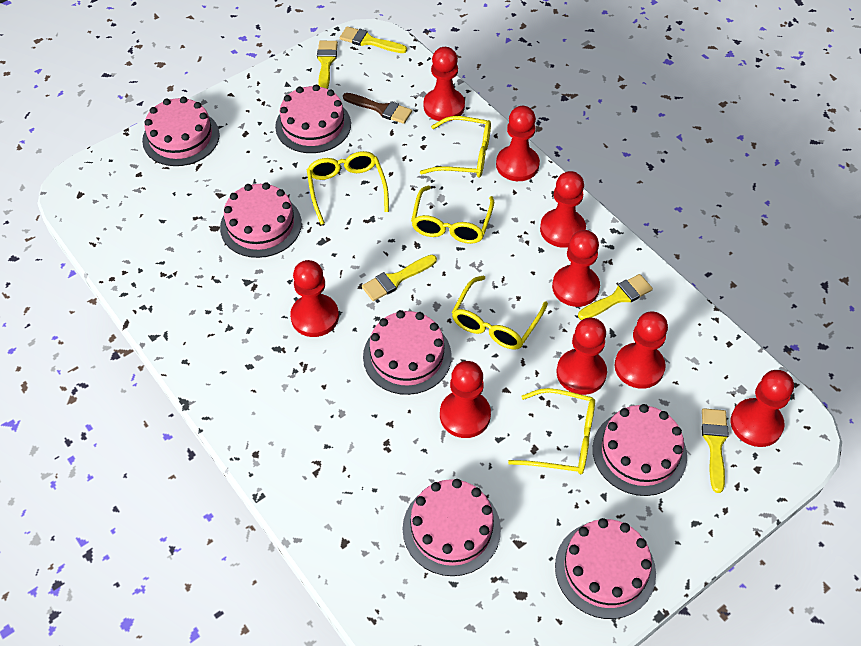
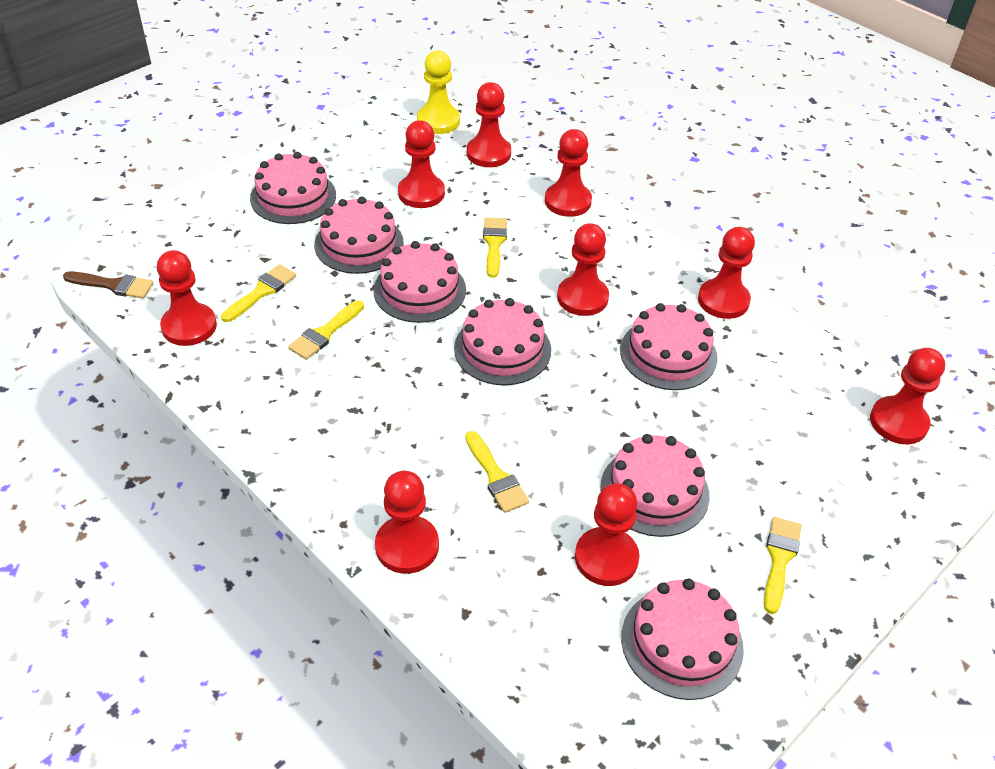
yellow glasses: 5 -> 0
yellow pawn: 0 -> 1

